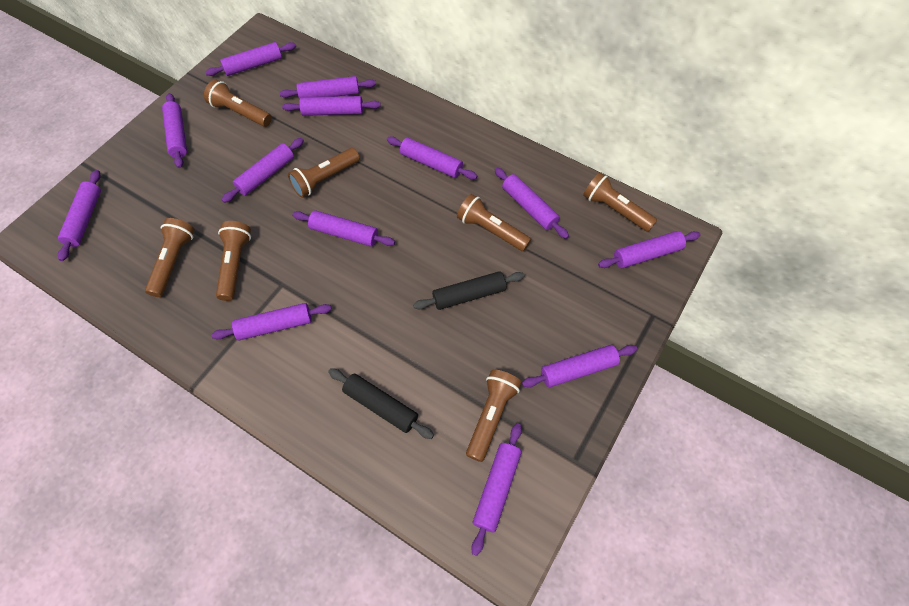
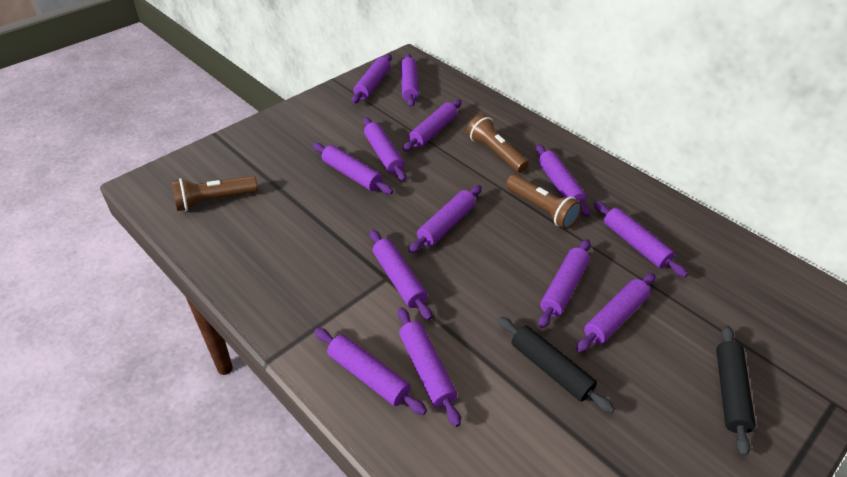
brown flashlight: 7 -> 3

